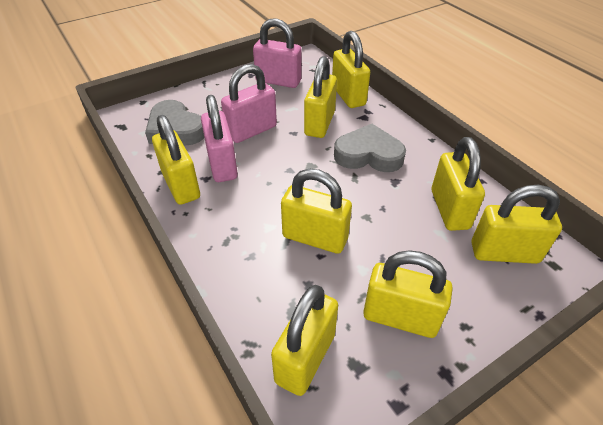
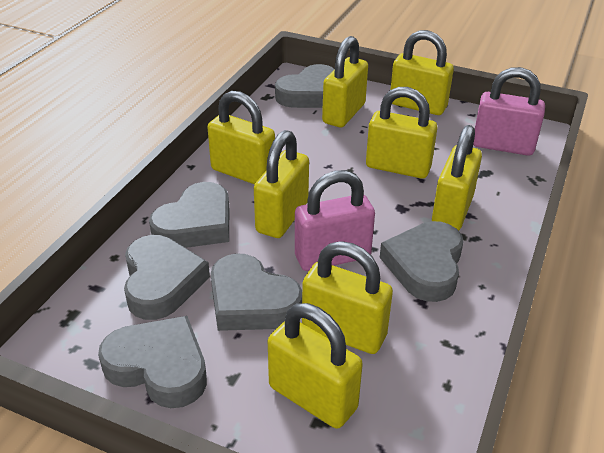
grey heart: 2 -> 6
pink padlock: 3 -> 2

